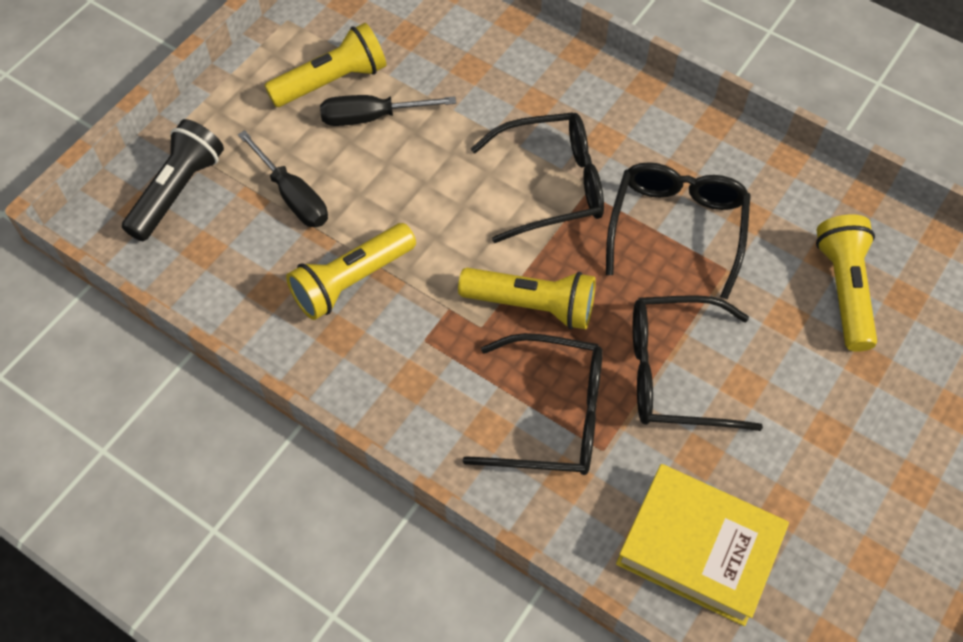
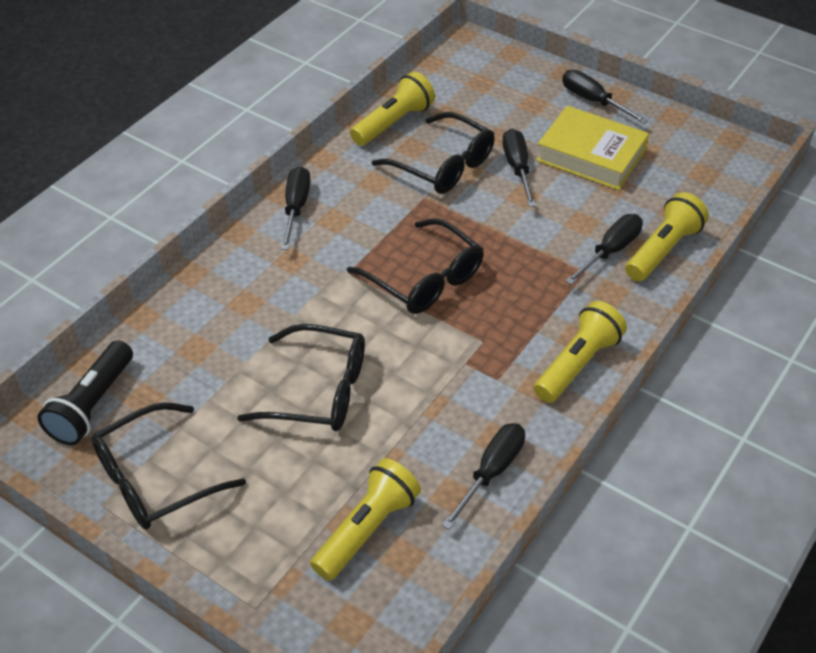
black screwdriver: 2 -> 5

